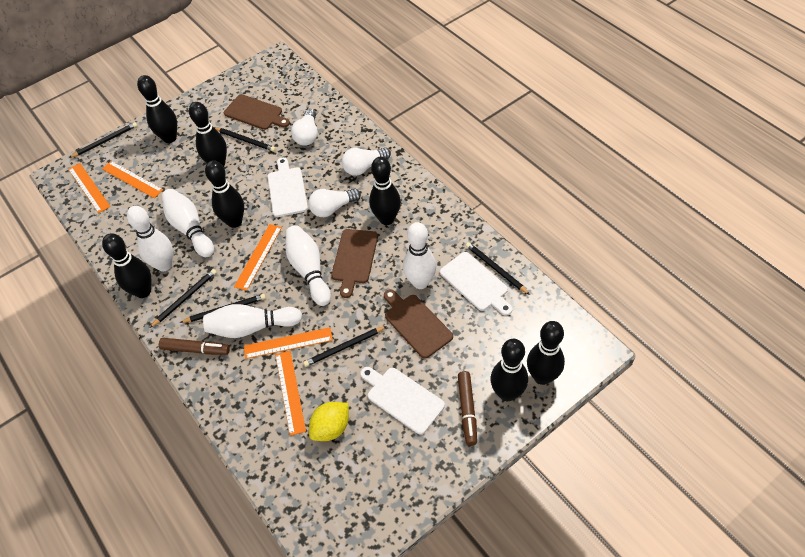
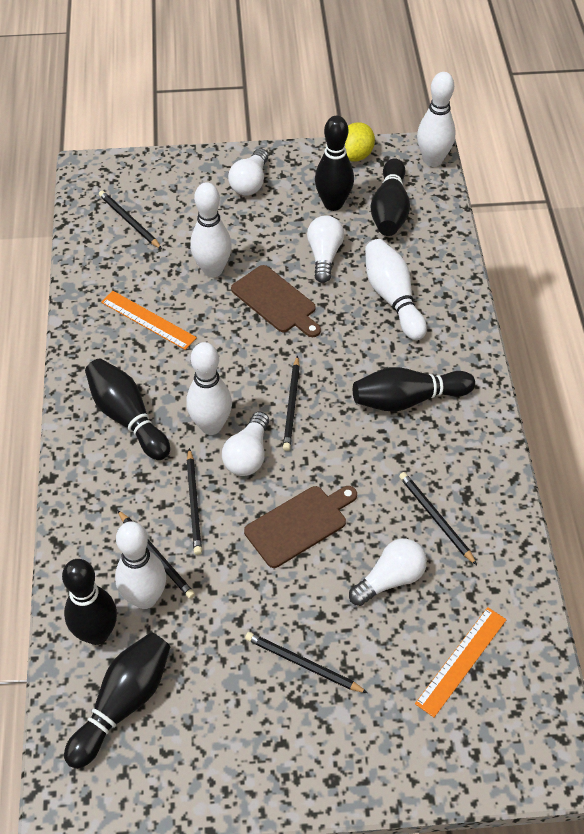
black bowling pin: 7 -> 6
brown cutting board: 3 -> 2
brown marker: 2 -> 0
orange ruler: 5 -> 2
white cutting board: 3 -> 0
white light bulb: 3 -> 4

